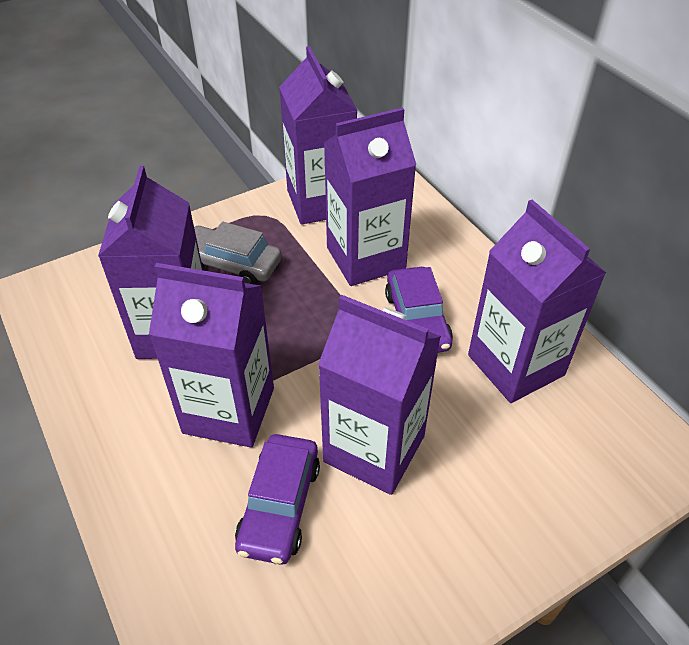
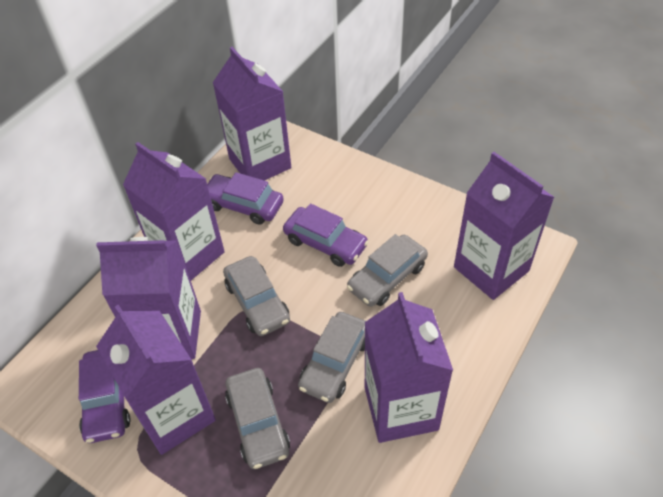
grey car: 1 -> 4
purple car: 2 -> 3

